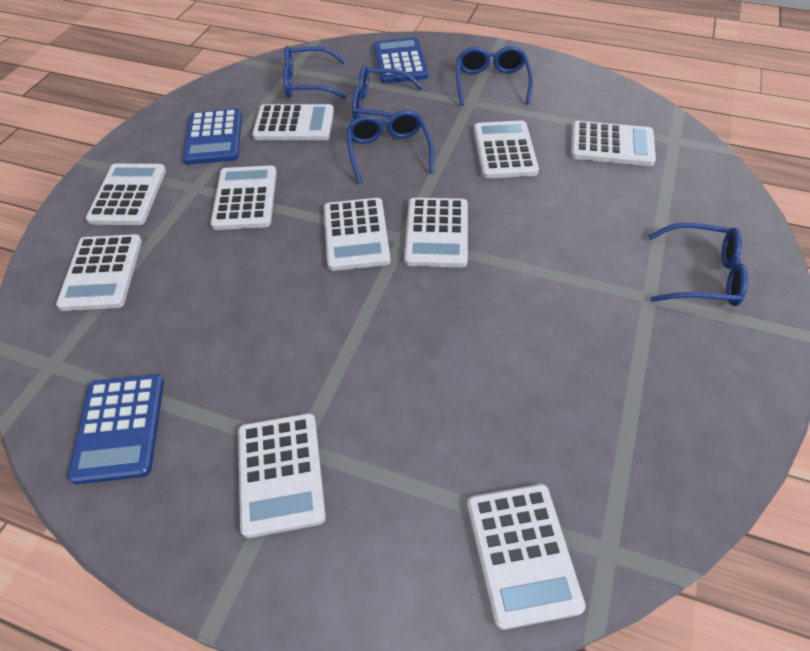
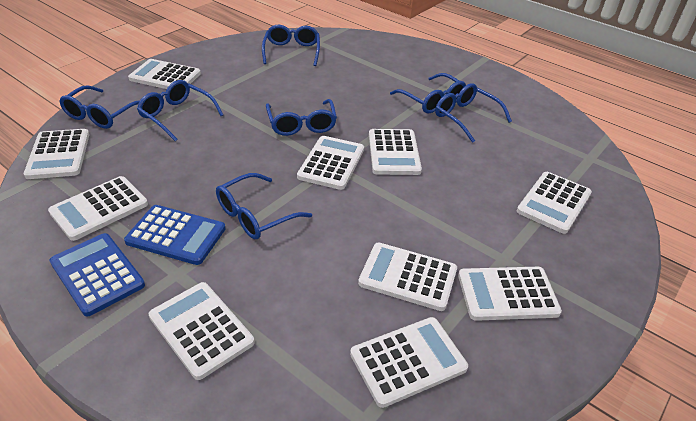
blue calculator: 3 -> 2
blue glasses: 5 -> 7

